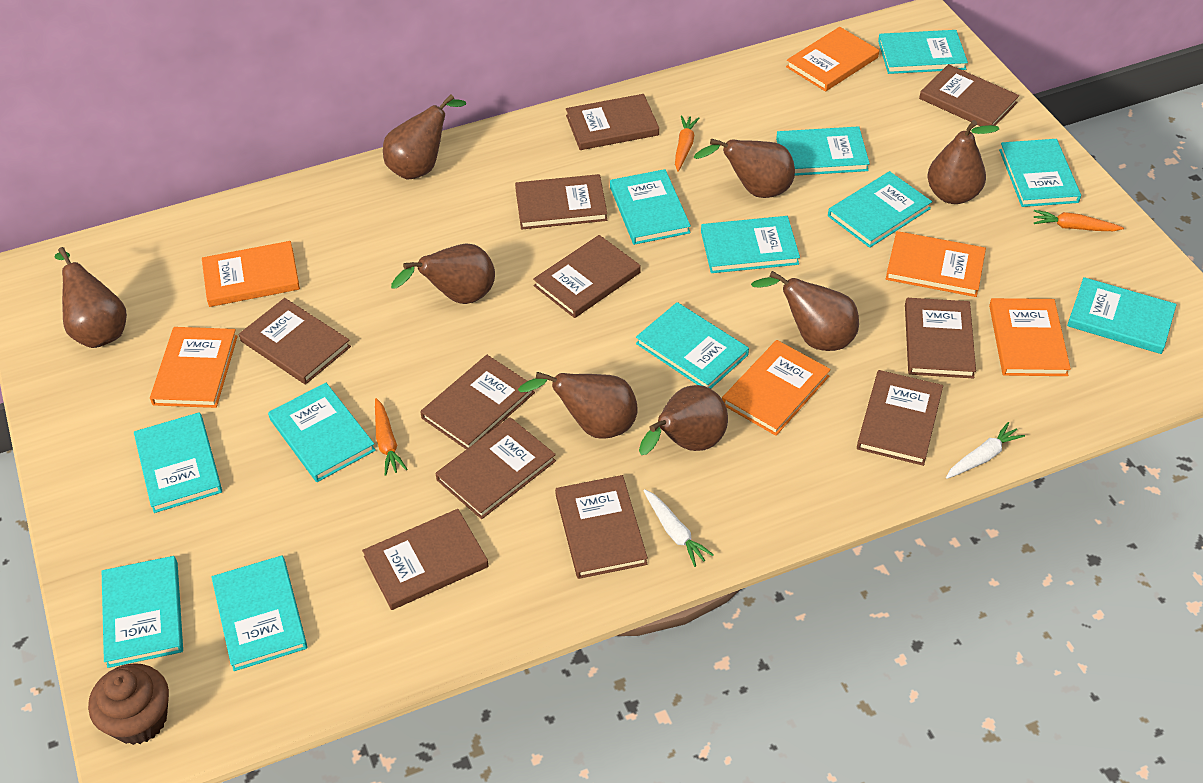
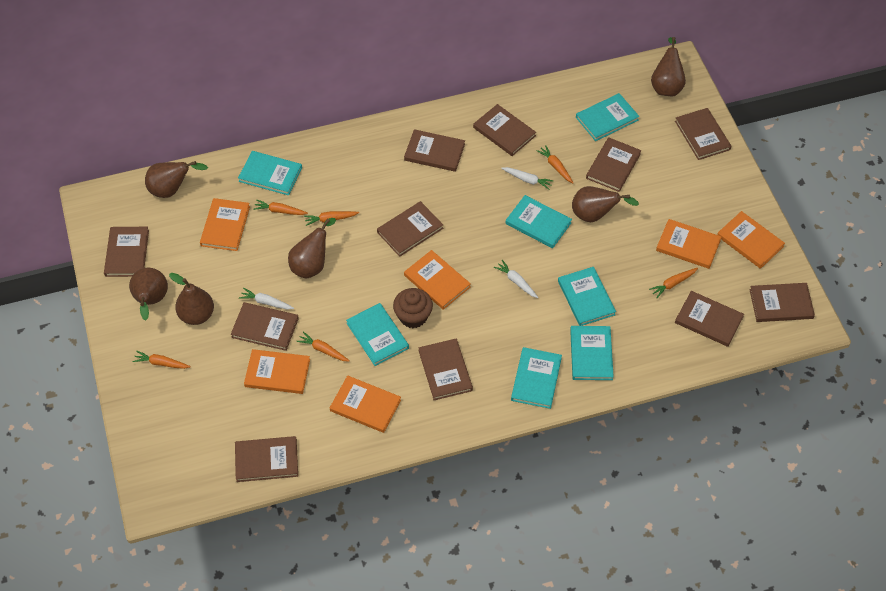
brown pear: 8 -> 6
orange carrot: 3 -> 6
turquoise book: 12 -> 7
white carrot: 2 -> 3

